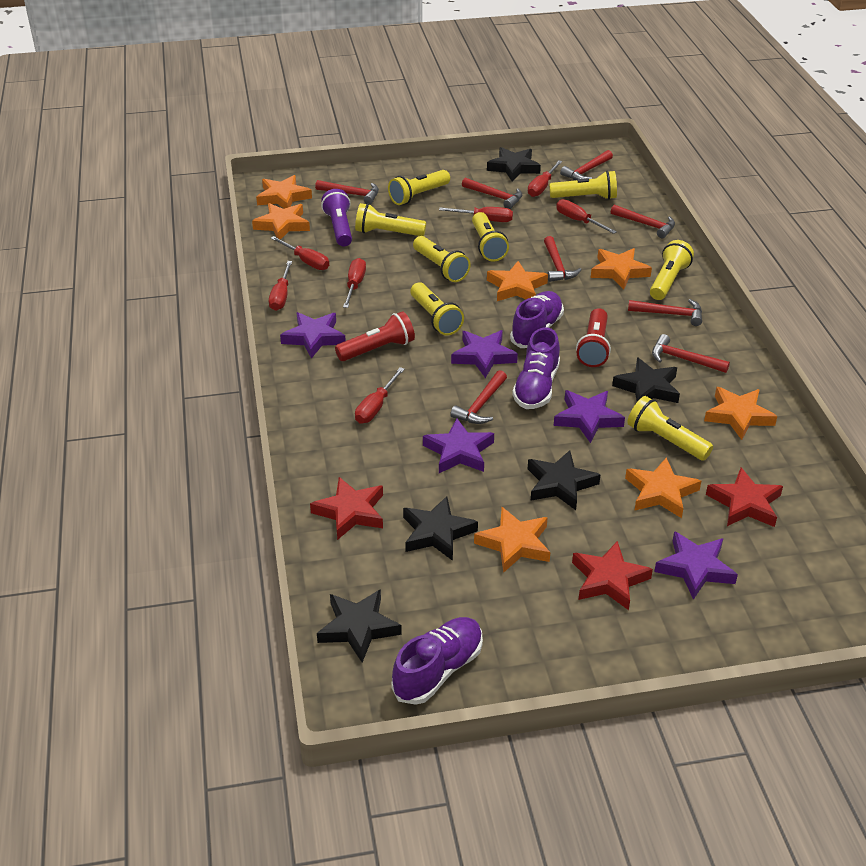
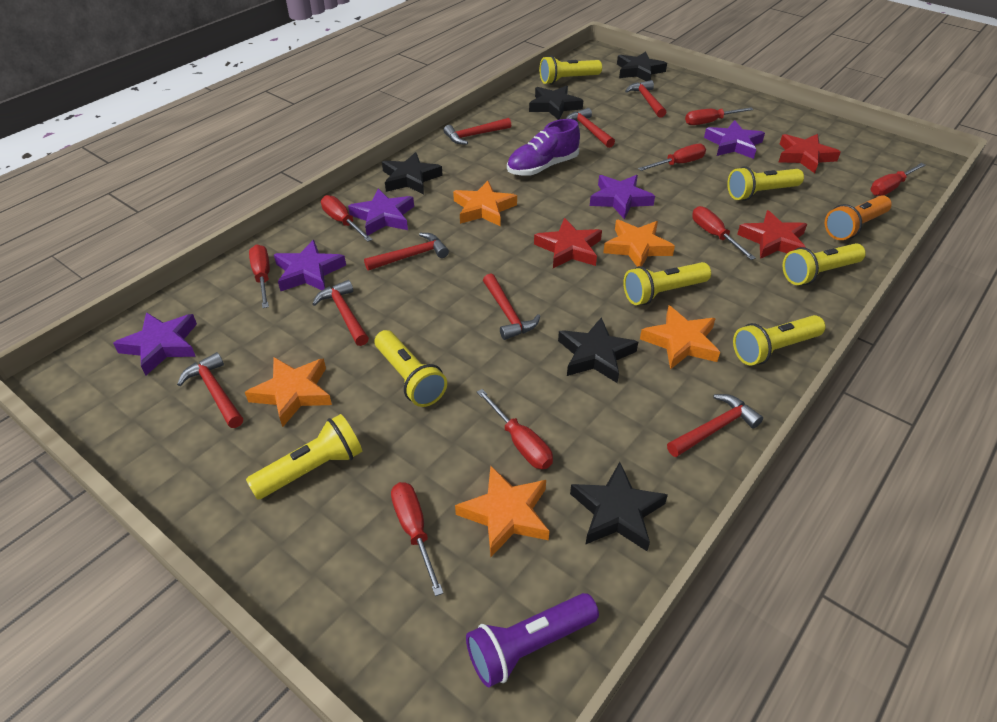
orange flashlight: 0 -> 1
orange star: 7 -> 5
purple shoe: 3 -> 1
red flashlight: 2 -> 0
red screwdriver: 7 -> 8
yellow flashlight: 8 -> 7

